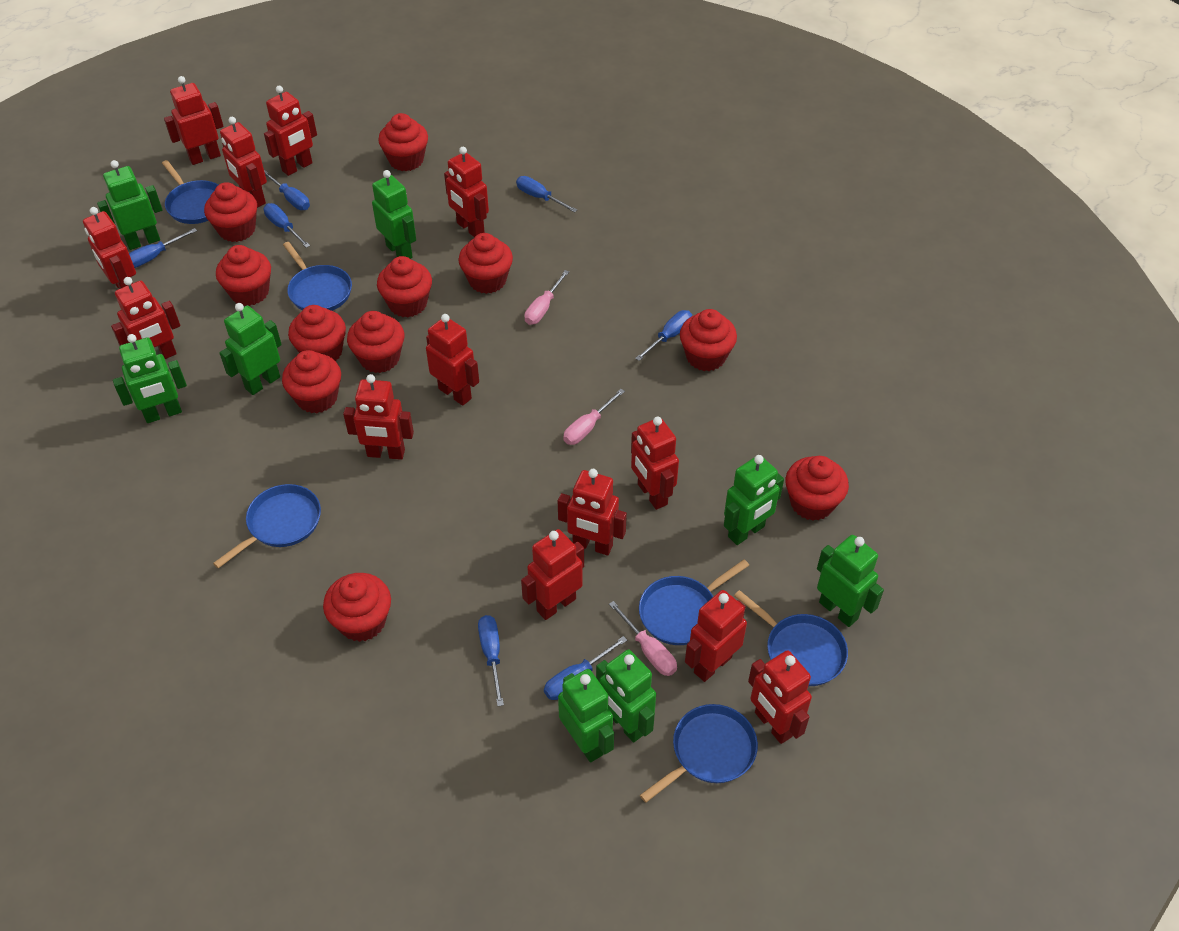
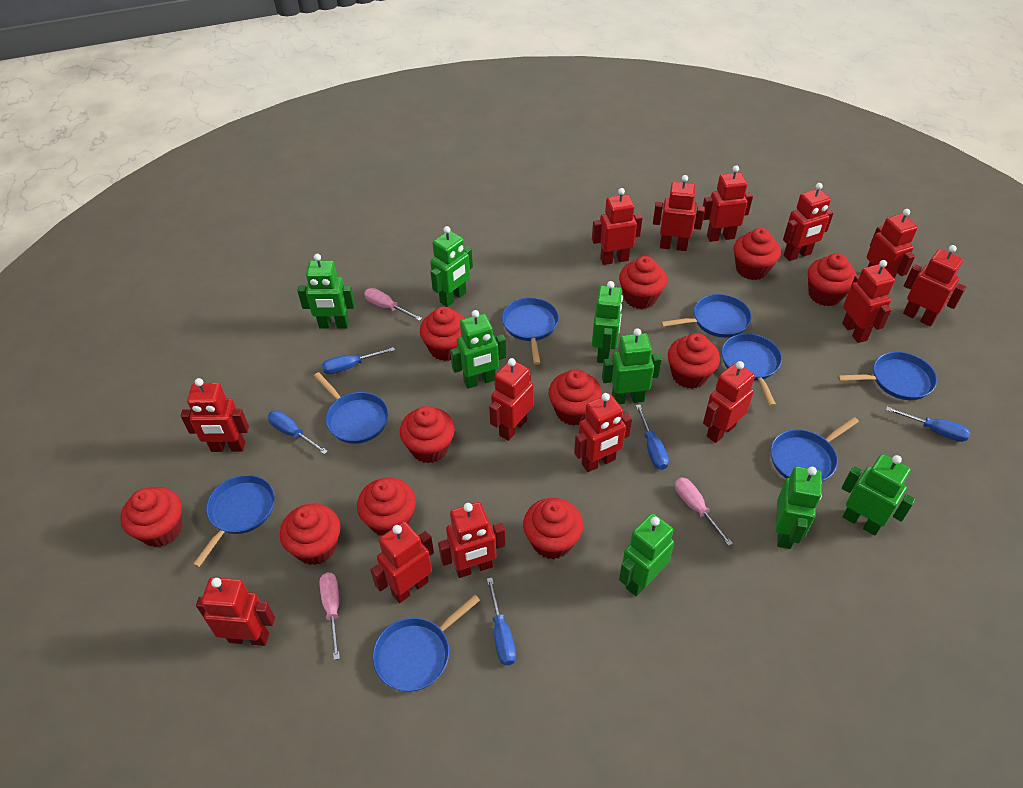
blue pan: 6 -> 8
blue screwdriver: 7 -> 5
red robot: 13 -> 14

